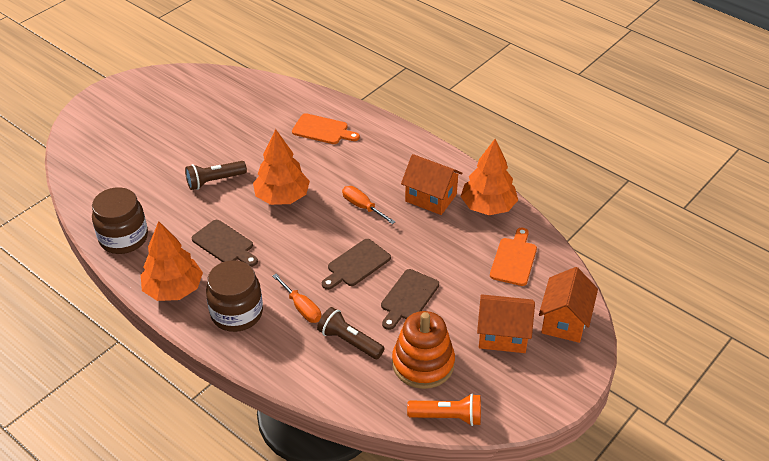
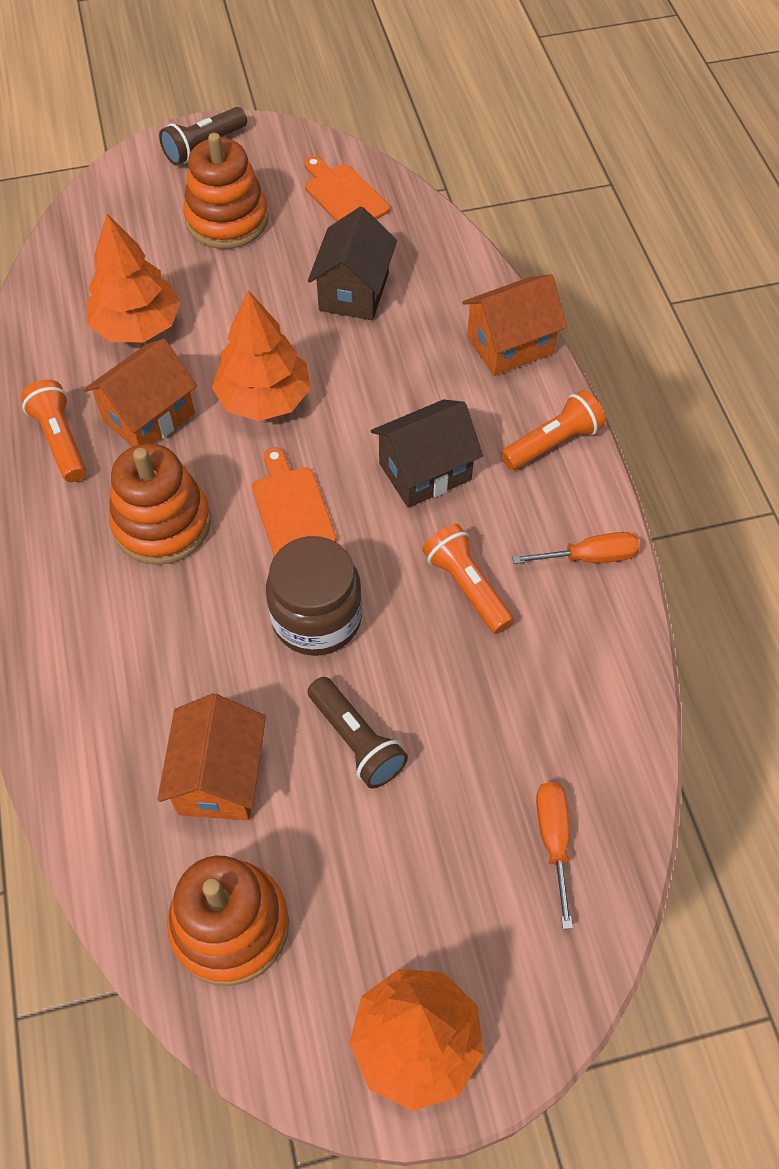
brown cutting board: 3 -> 0
brown house: 0 -> 2
brown jar: 2 -> 1
orange flashlight: 1 -> 3
orange stacking toy: 1 -> 3

